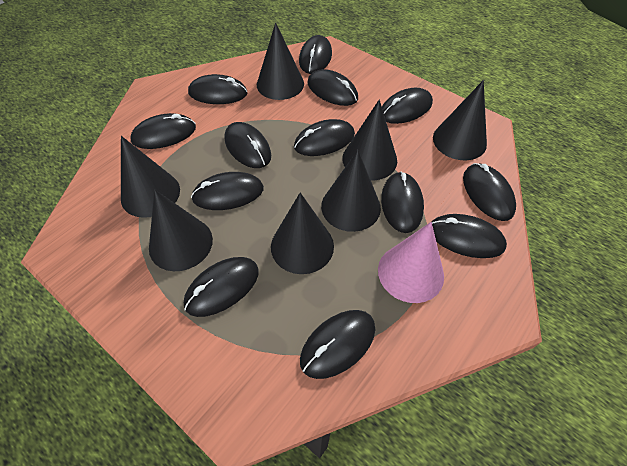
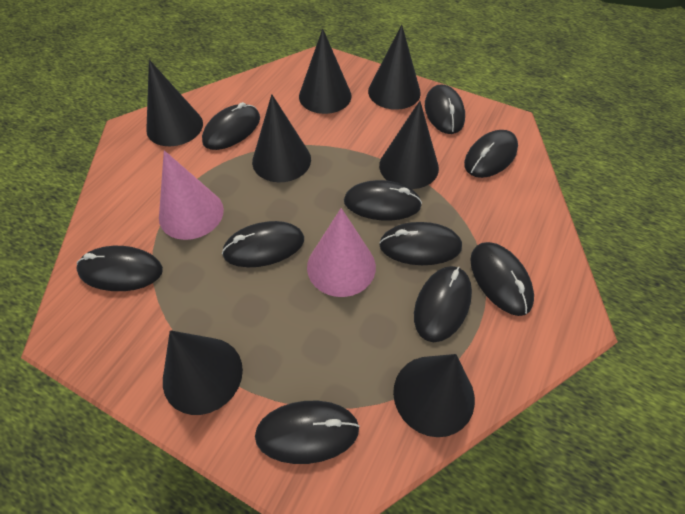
black mouse: 13 -> 10
pink cone: 1 -> 2

